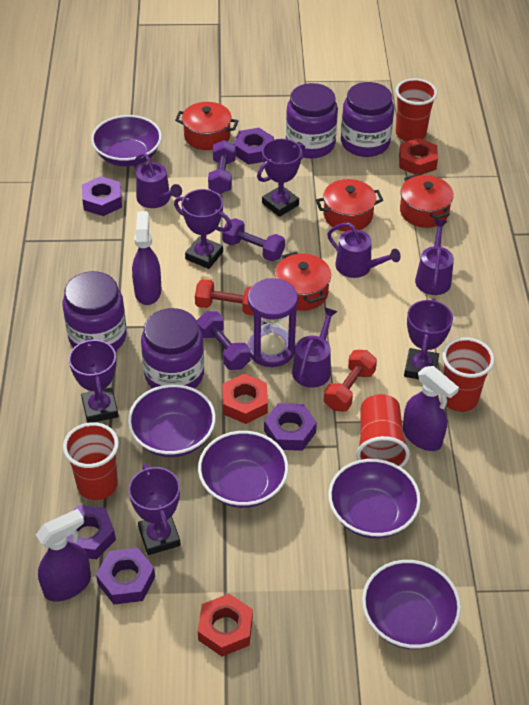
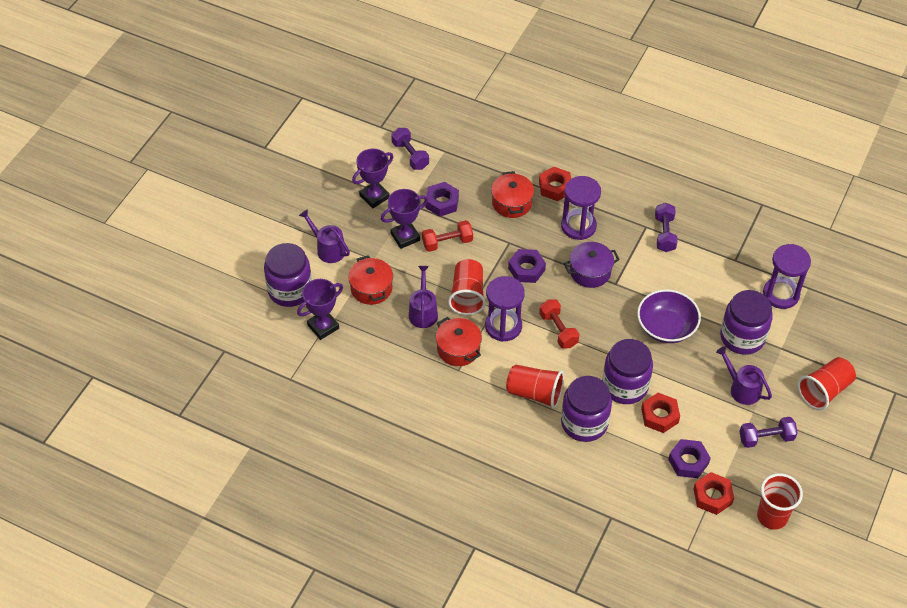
purple bowl: 5 -> 1
purple hourglass: 1 -> 3
purple nut: 5 -> 3
purple pot: 0 -> 1
purple spray bottle: 3 -> 0
purple trophy: 5 -> 3
purple watering can: 4 -> 3
red pot: 4 -> 3

